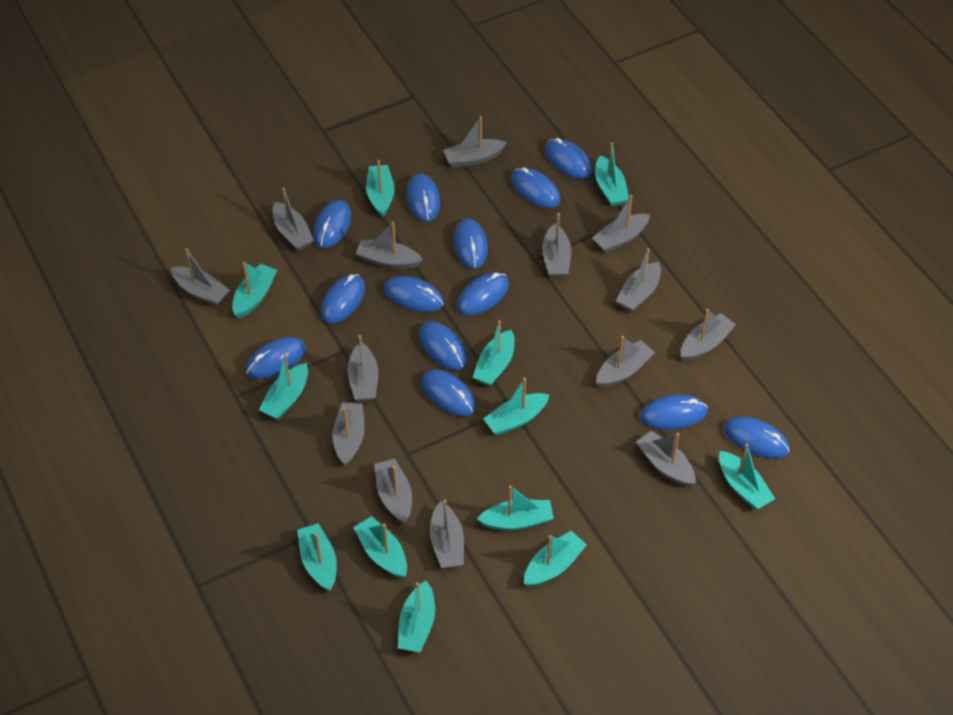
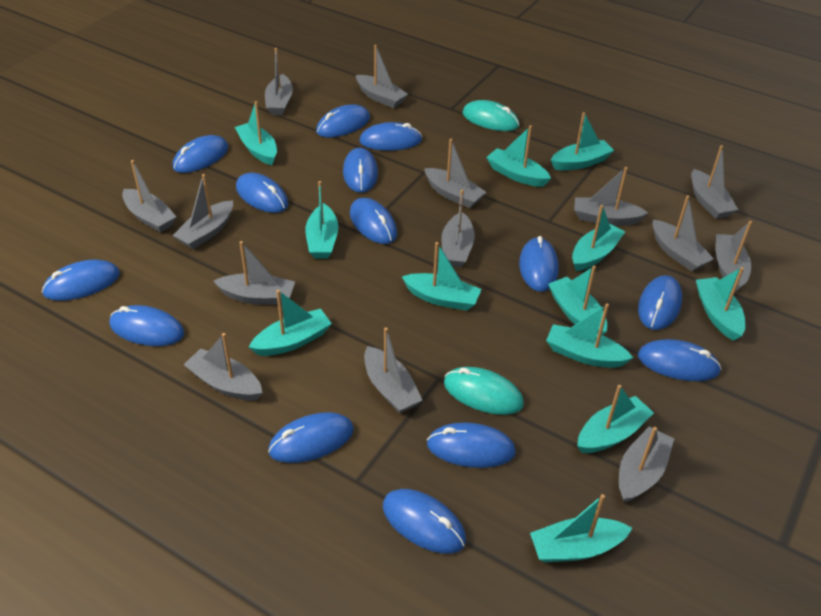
blue mouse: 13 -> 14
turquoise mouse: 0 -> 2

